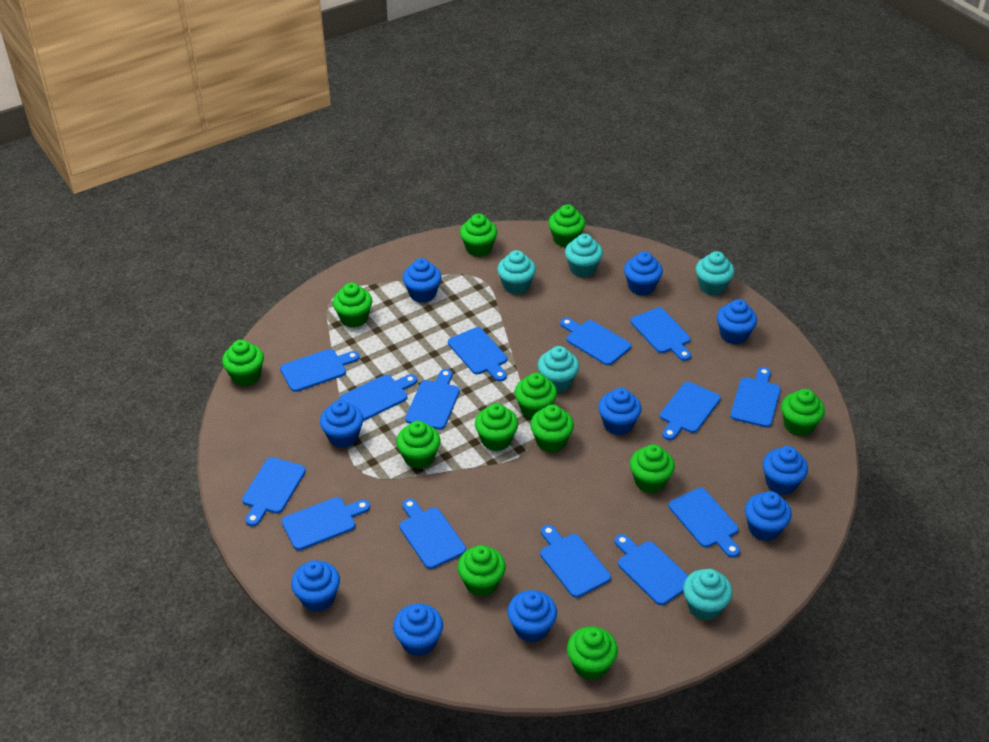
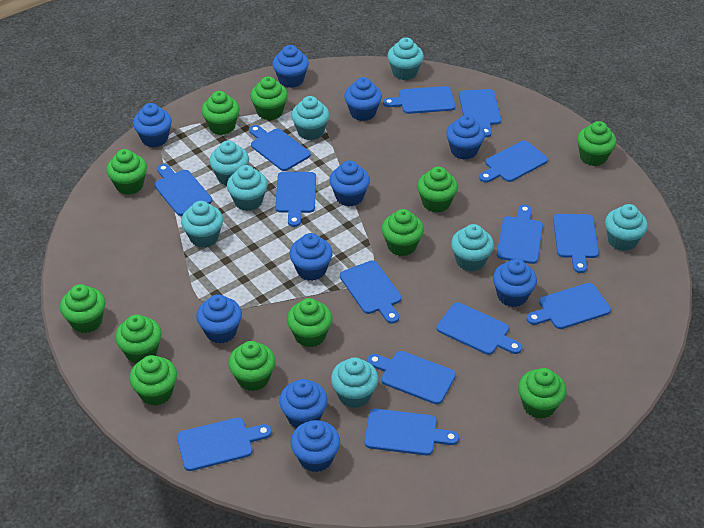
turquoise cupcake: 5 -> 8

